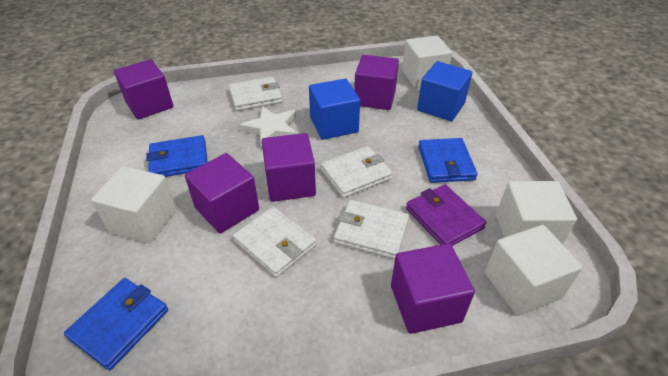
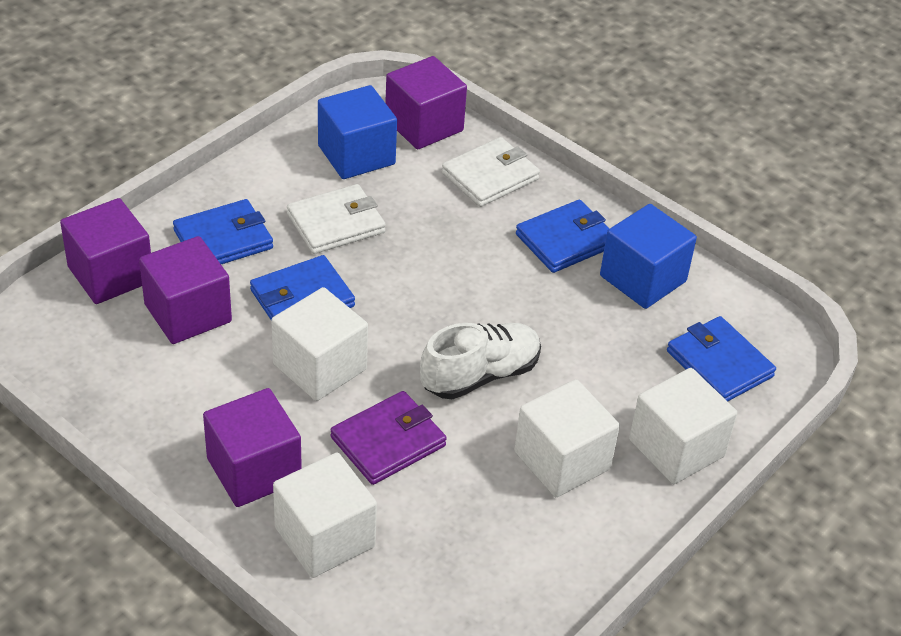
blue wallet: 3 -> 4
purple cube: 5 -> 4
white shoe: 0 -> 1
white star: 1 -> 0
white wallet: 4 -> 2

